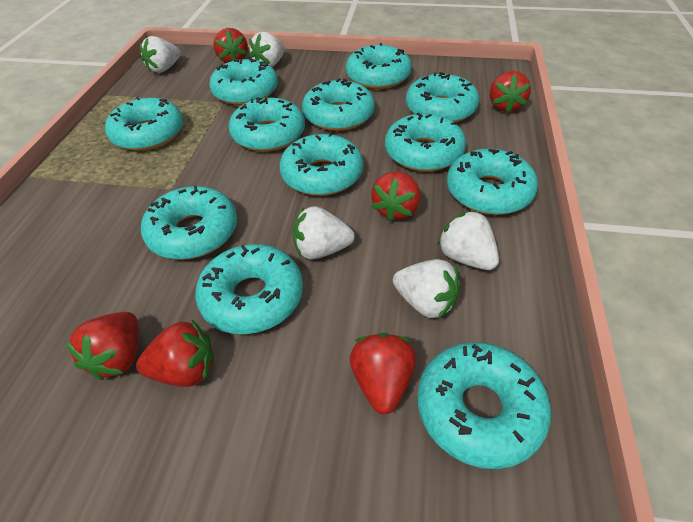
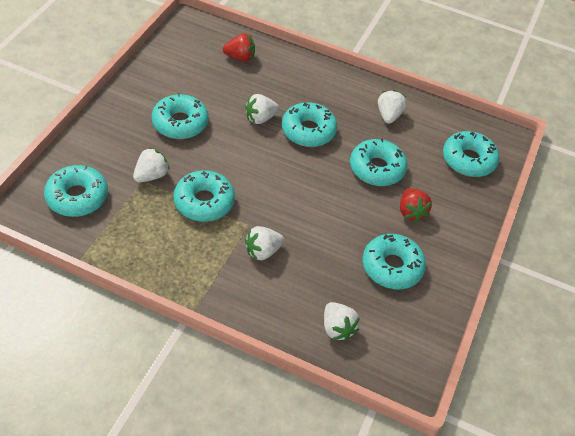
red strawberry: 6 -> 2
turquoise donut: 12 -> 7

